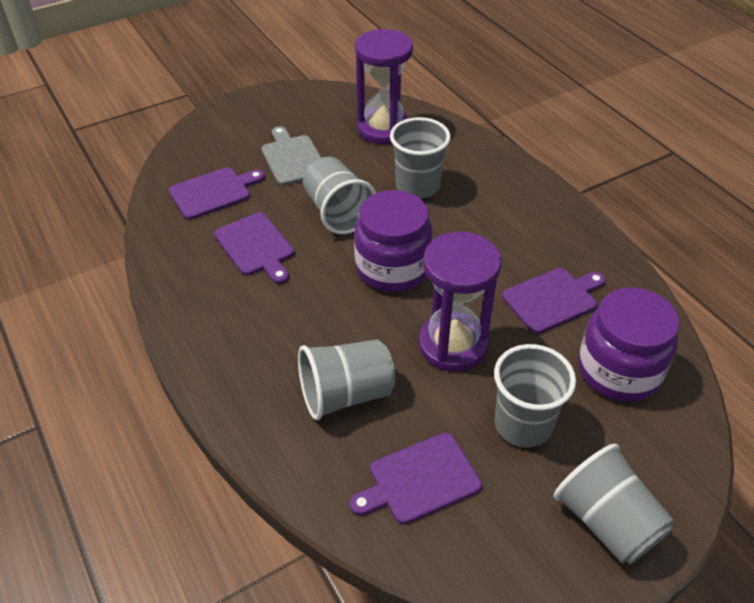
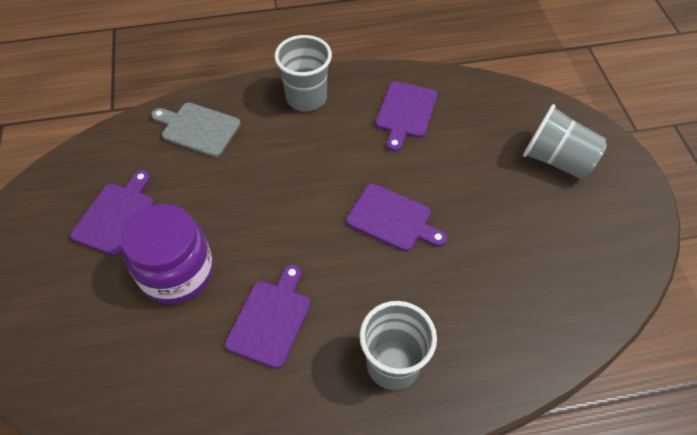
grey cup: 5 -> 3
purple hourglass: 2 -> 0
purple jar: 2 -> 1

